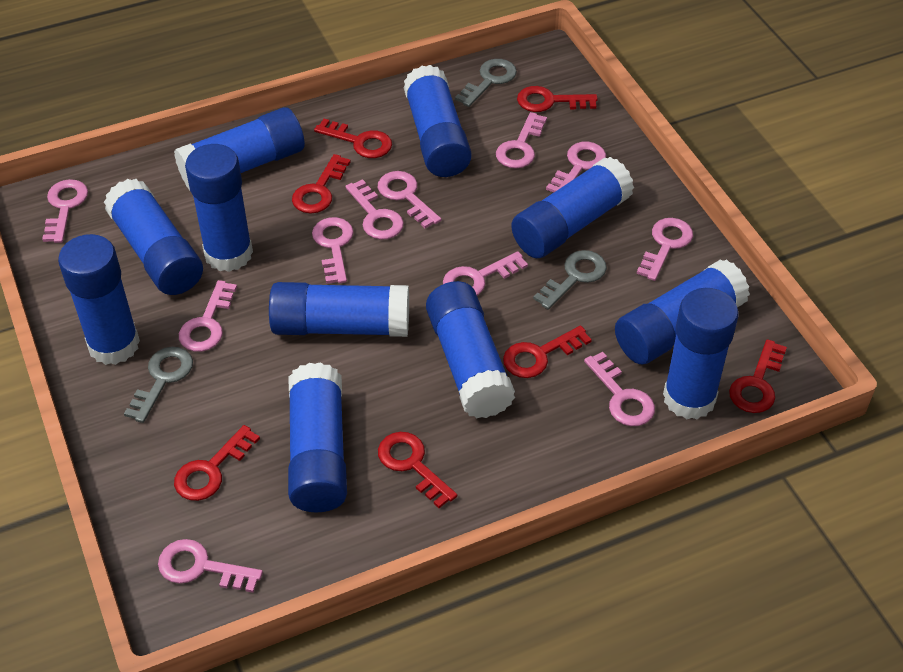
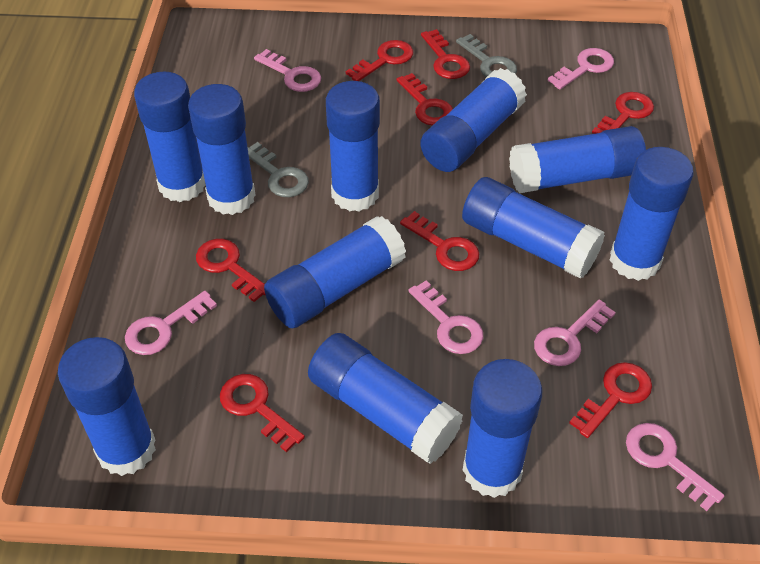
grey key: 3 -> 2
pink key: 11 -> 6
red key: 7 -> 8

